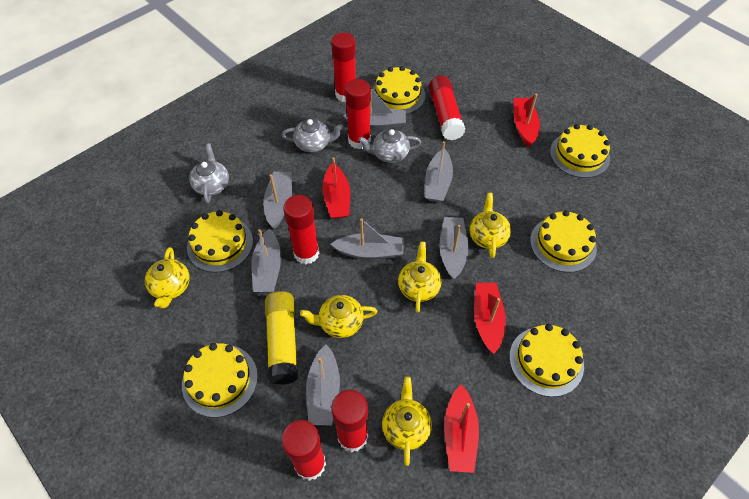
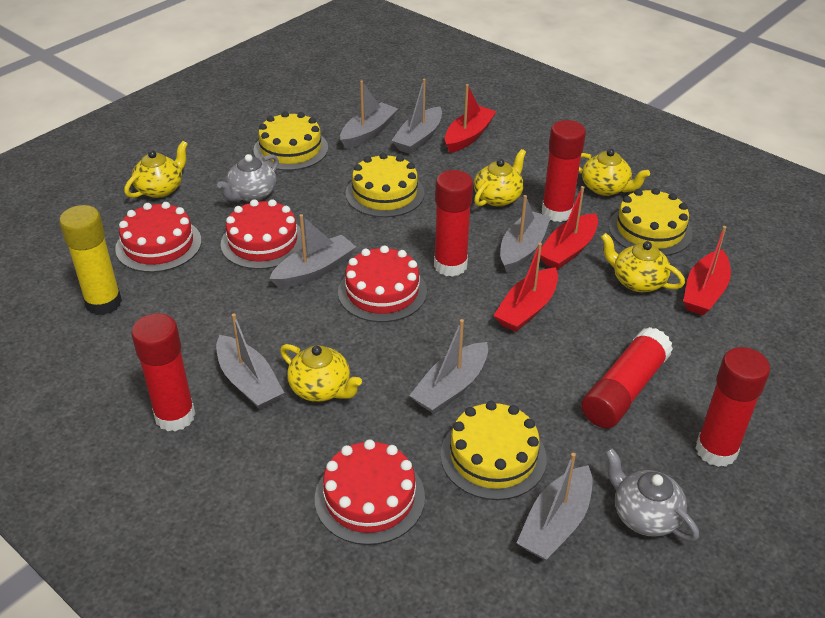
grey teapot: 3 -> 2
red cake: 0 -> 4
red glue stick: 6 -> 5
yellow cake: 6 -> 4

